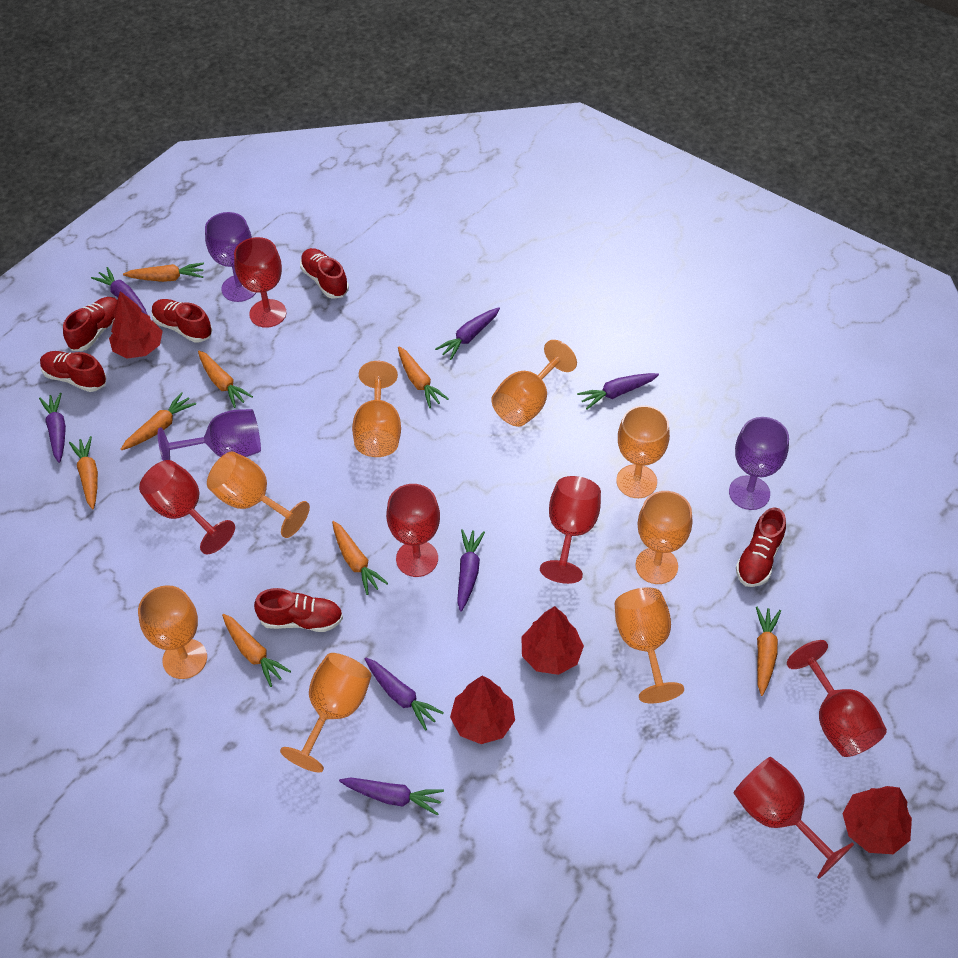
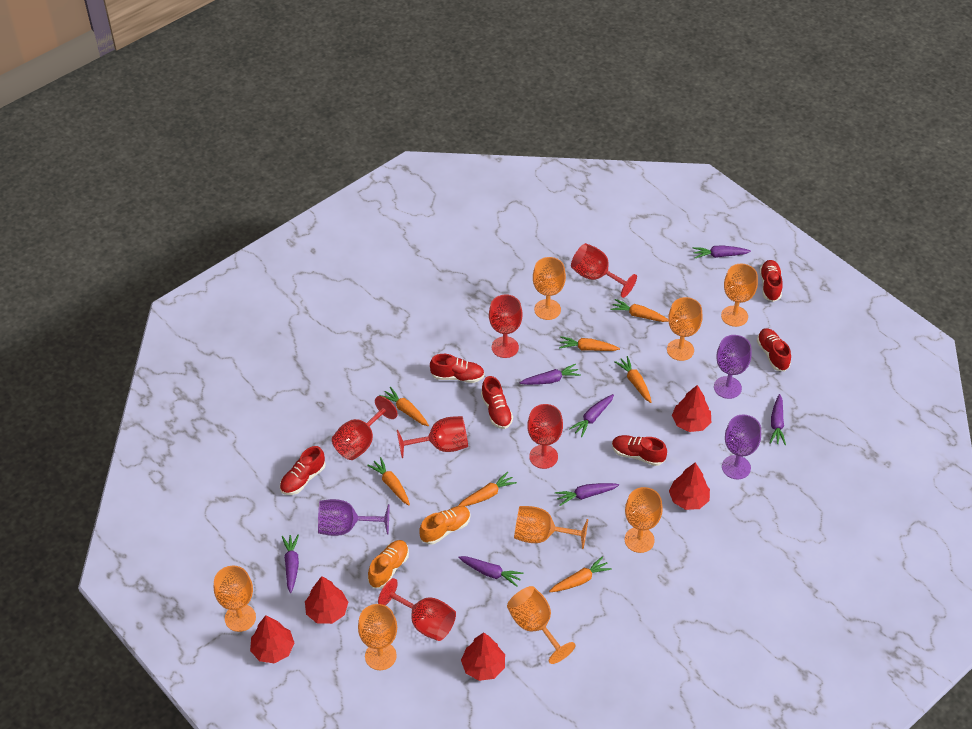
orange carrot: 8 -> 7
orange shoe: 0 -> 2
red tree: 4 -> 5

